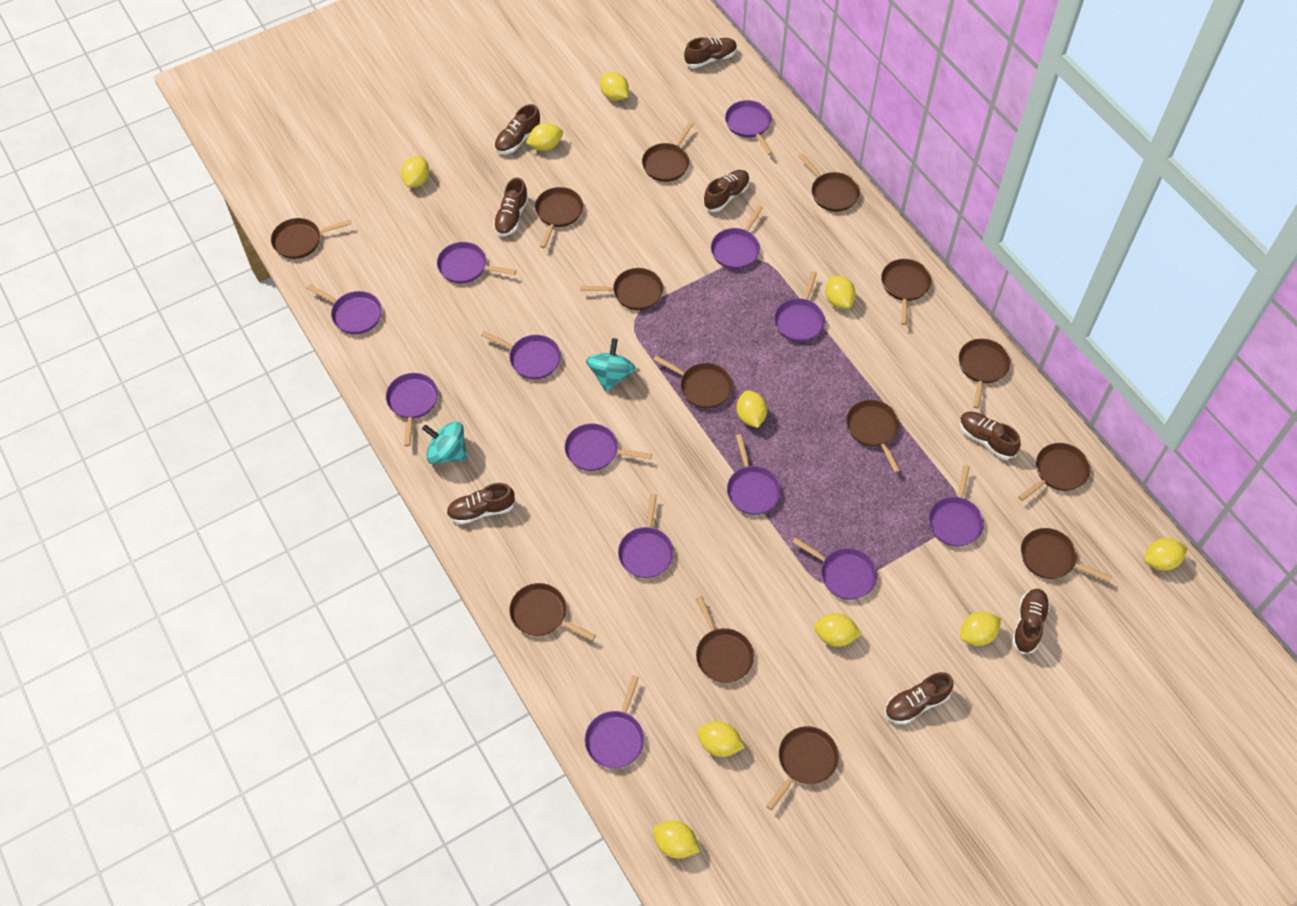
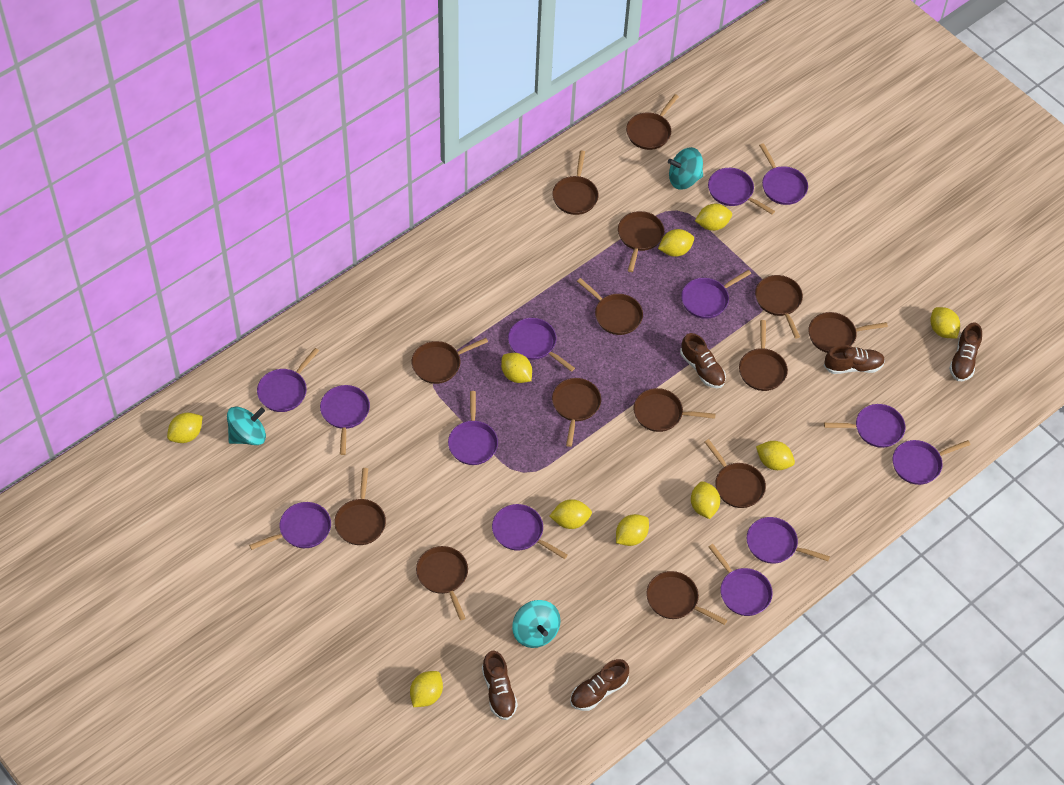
brown shoe: 8 -> 5
turquoise spinning top: 2 -> 3

